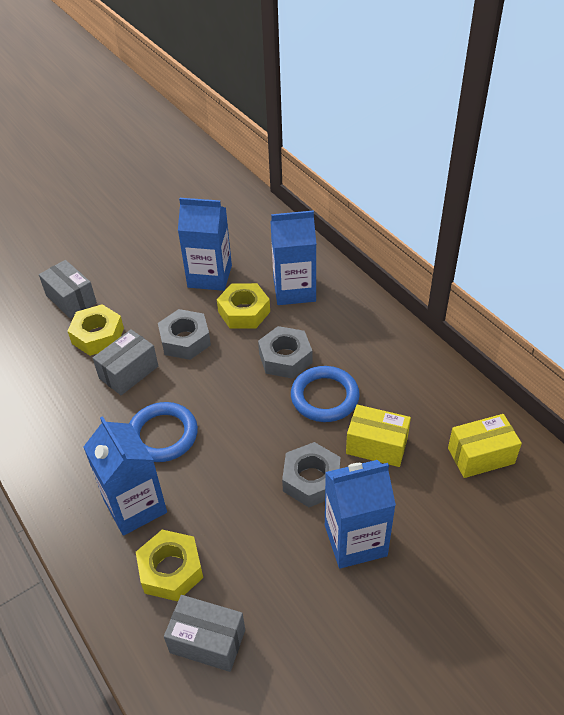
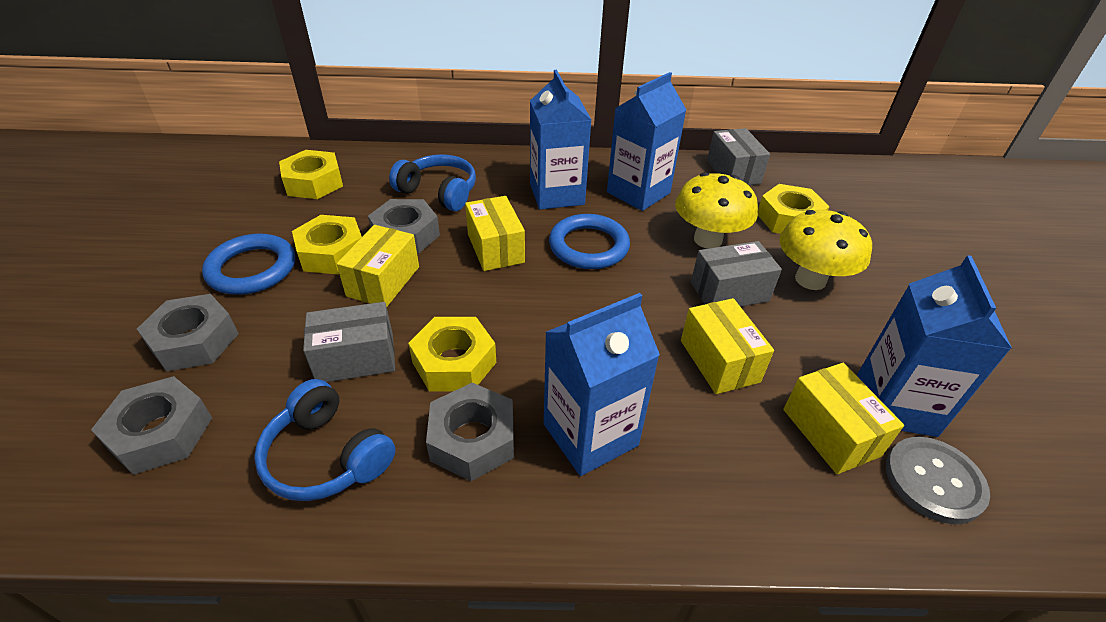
blue headphones: 0 -> 2
grey button: 0 -> 1
grey nut: 3 -> 4
yellow box: 2 -> 4
yellow mushroom: 0 -> 2
yellow nut: 3 -> 4

